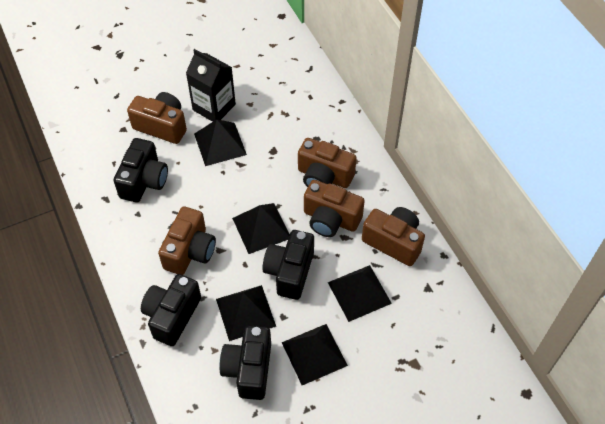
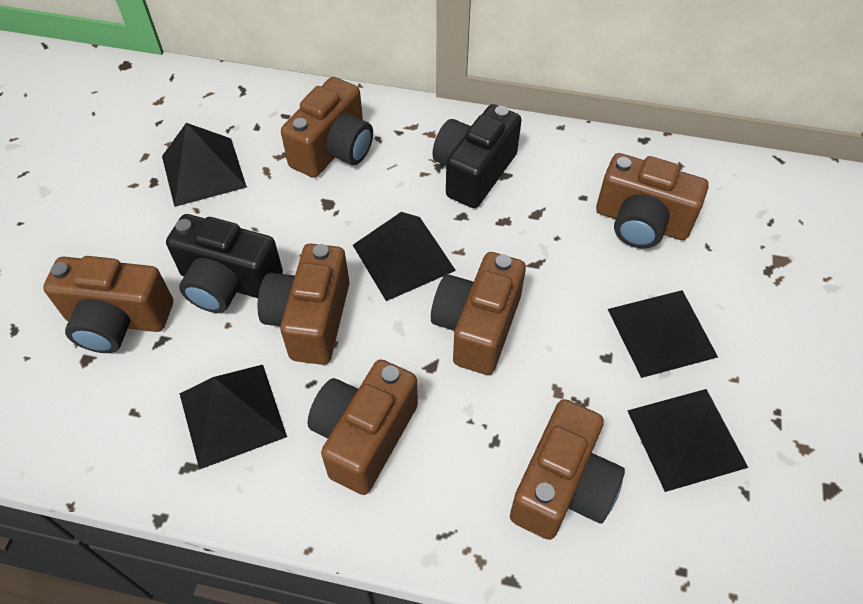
black camera: 4 -> 2
black carton: 1 -> 0
brown camera: 5 -> 7

